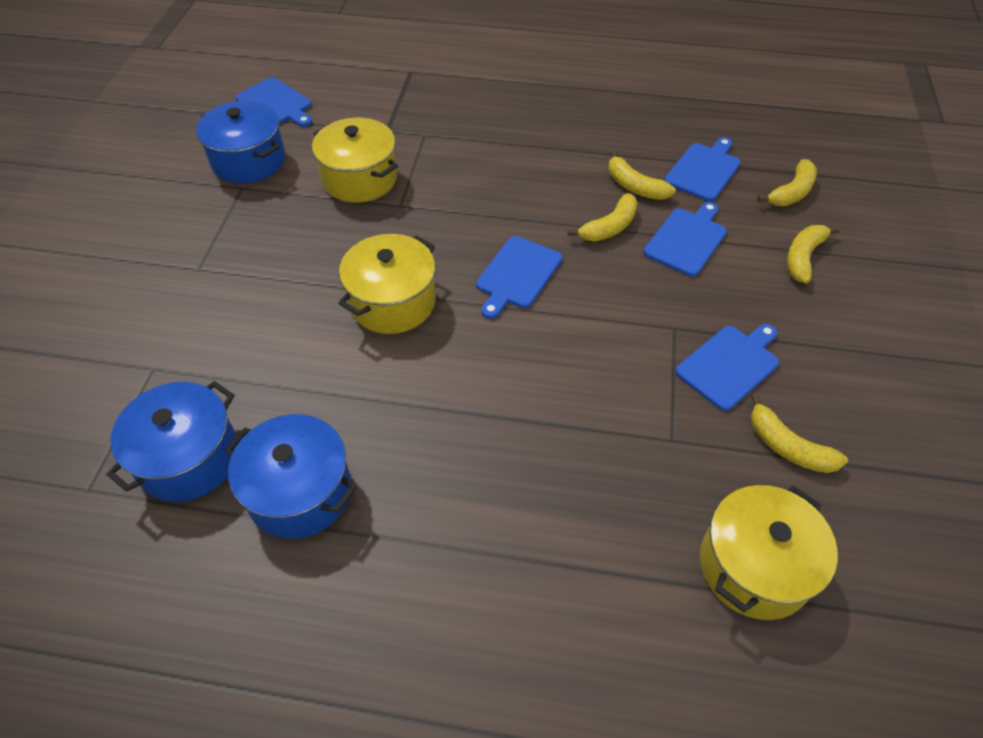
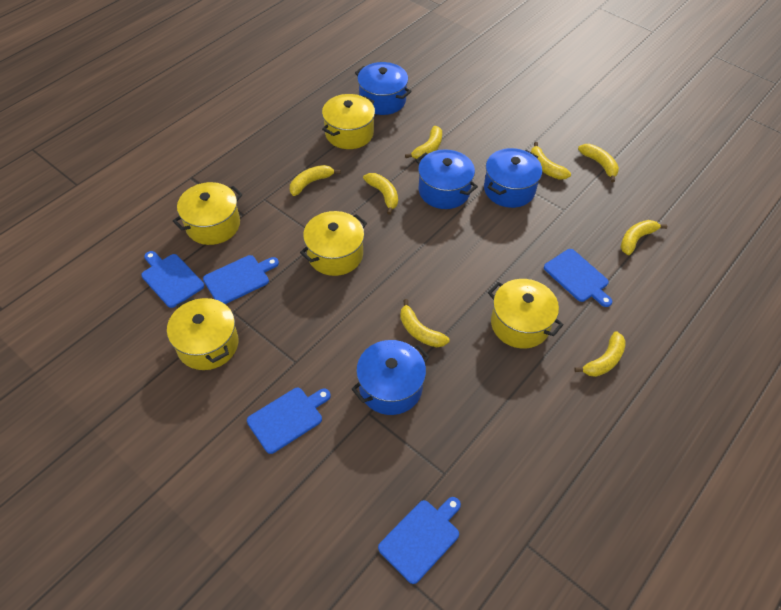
blue pot: 3 -> 4
yellow banana: 5 -> 8
yellow pot: 3 -> 5

